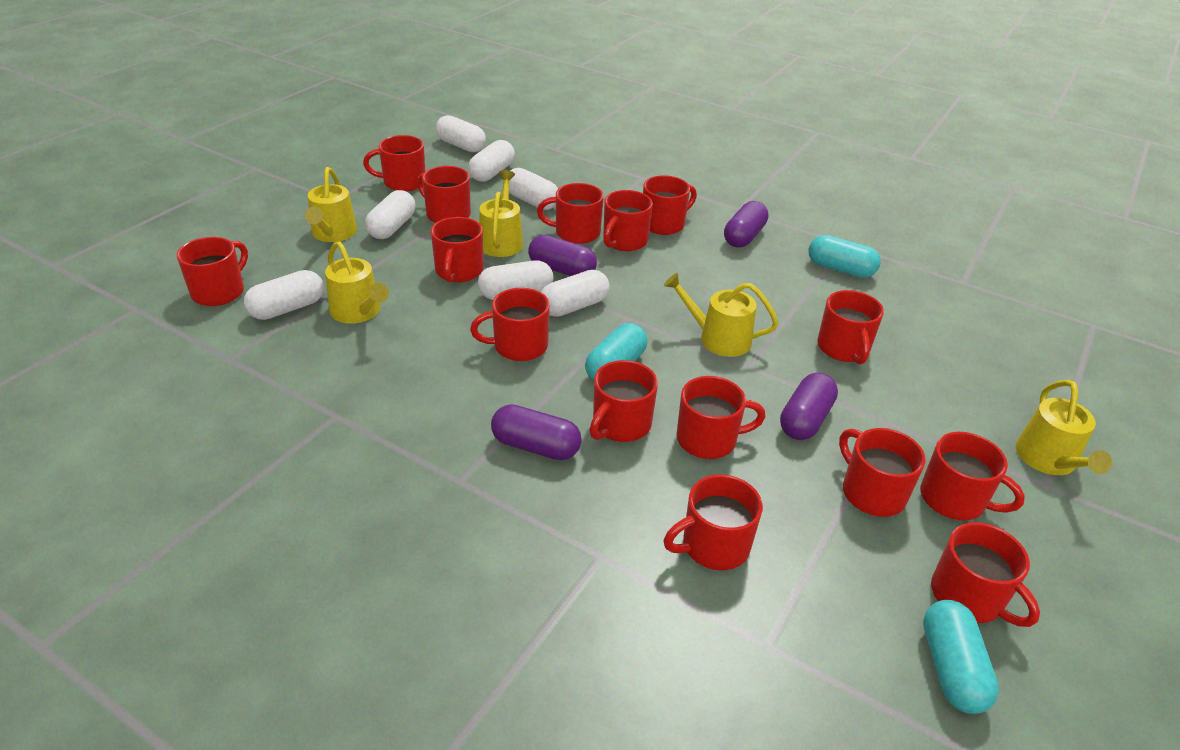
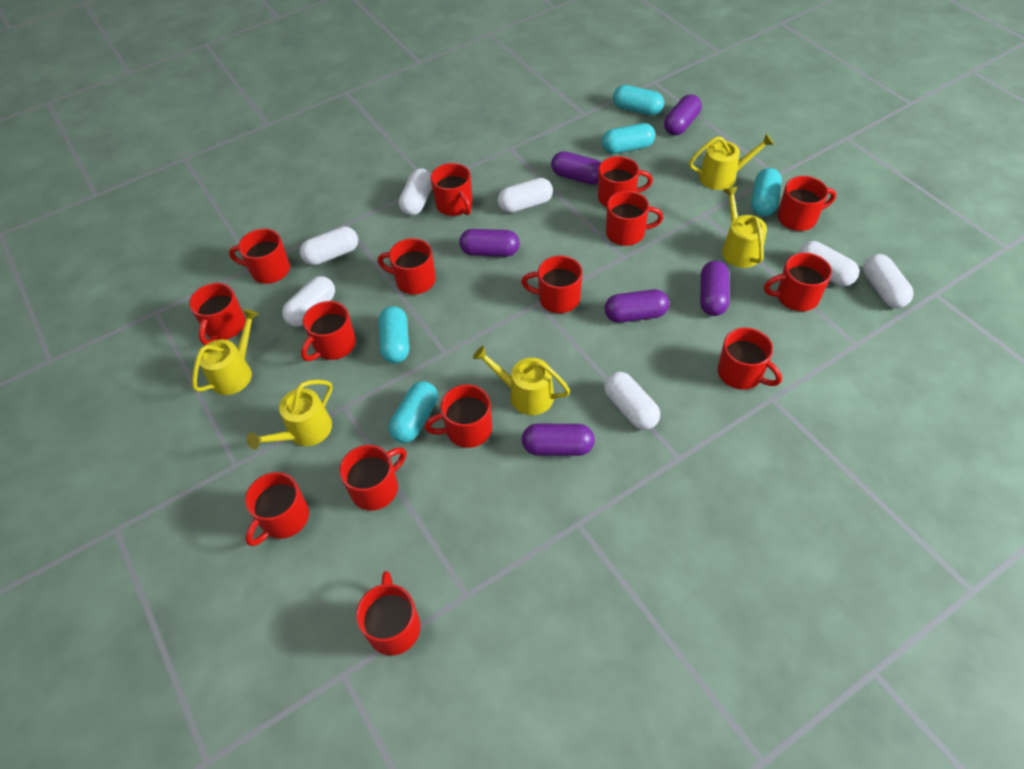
purple capsule: 4 -> 6
turquoise capsule: 3 -> 5

